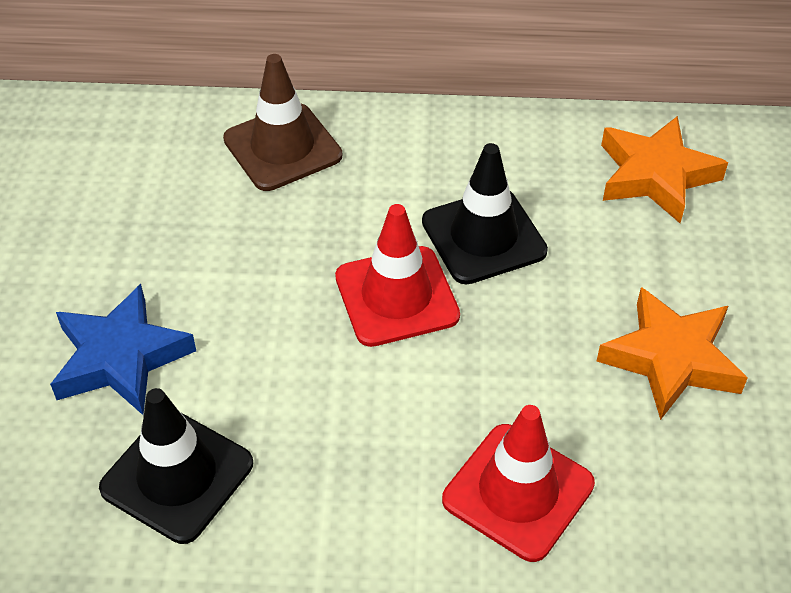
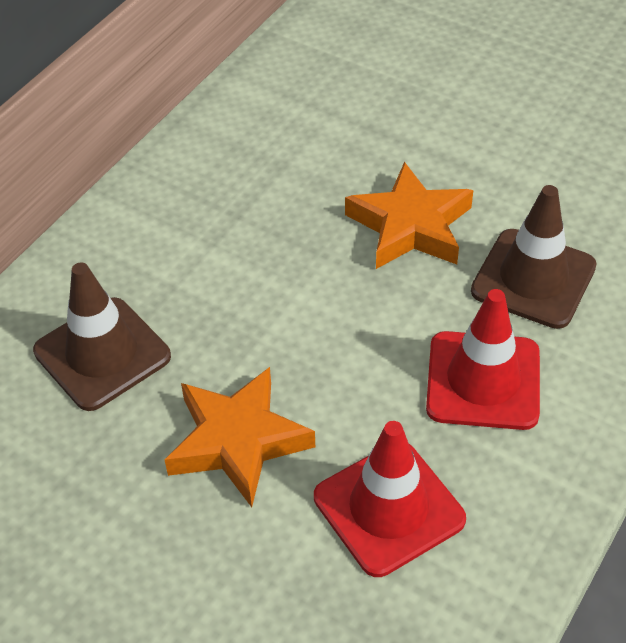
black traffic cone: 2 -> 0
blue star: 1 -> 0
brown traffic cone: 1 -> 2

